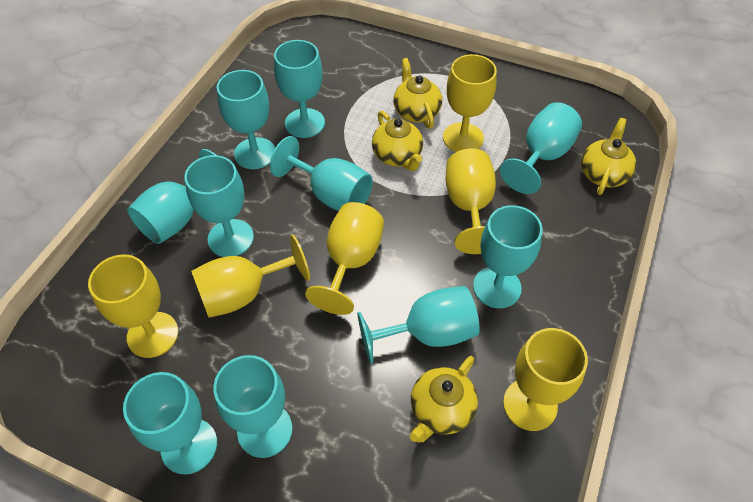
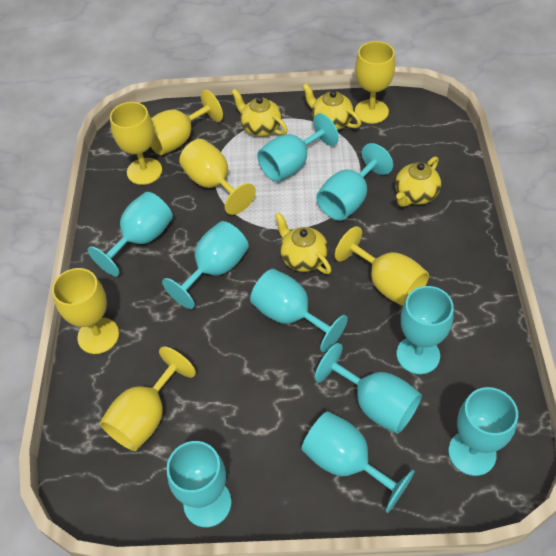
yellow goblet: 6 -> 7

